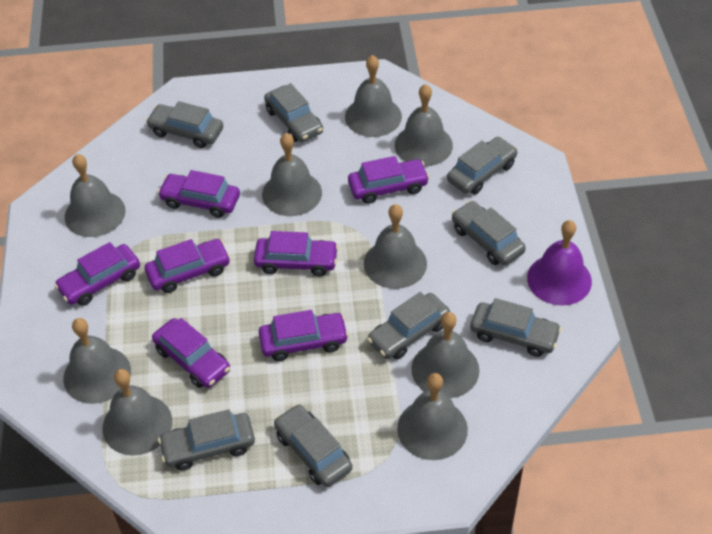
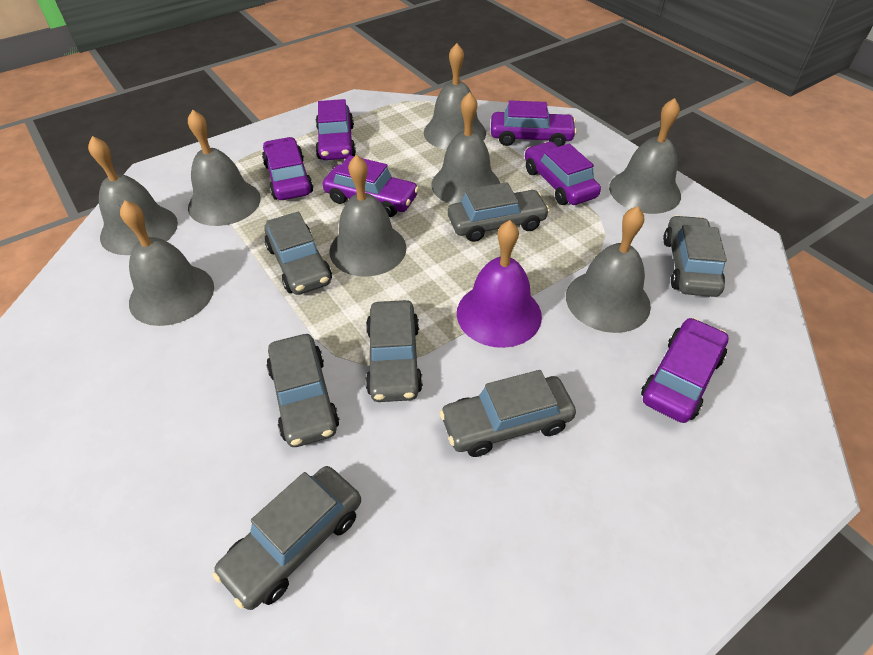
grey bell: 9 -> 8
grey car: 8 -> 7
purple car: 7 -> 6

